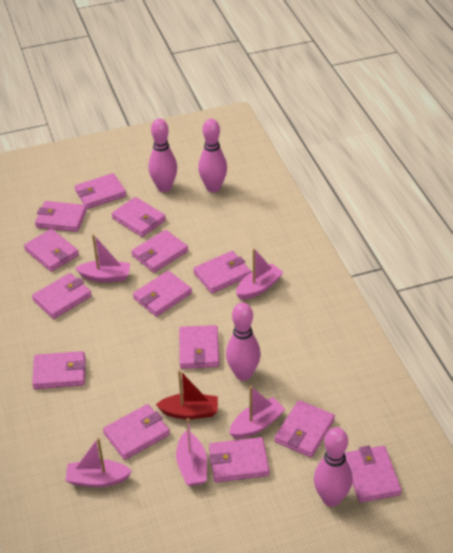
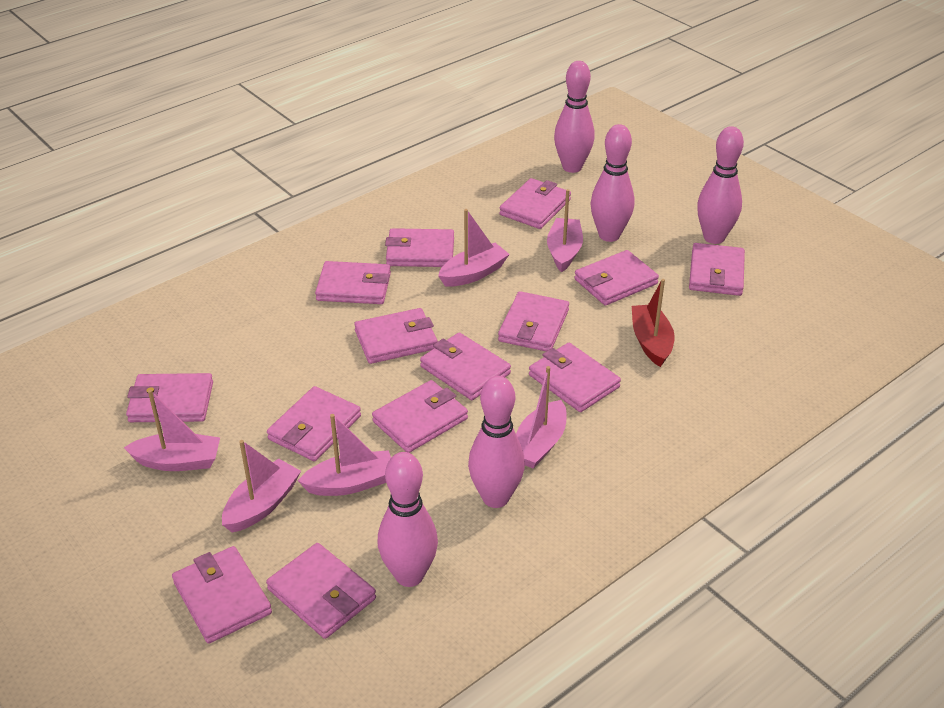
pink boat: 5 -> 6
pink bowling pin: 4 -> 5

